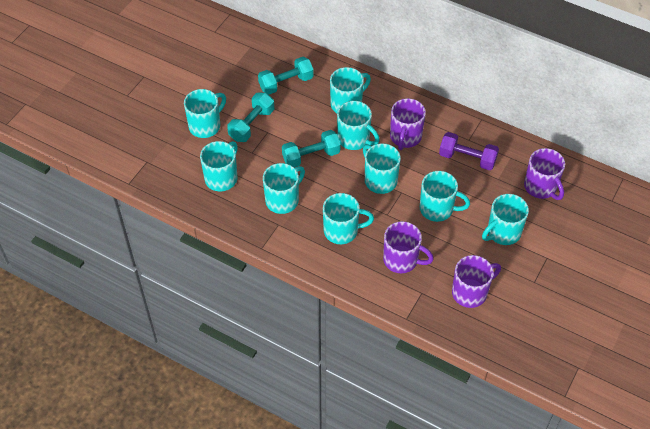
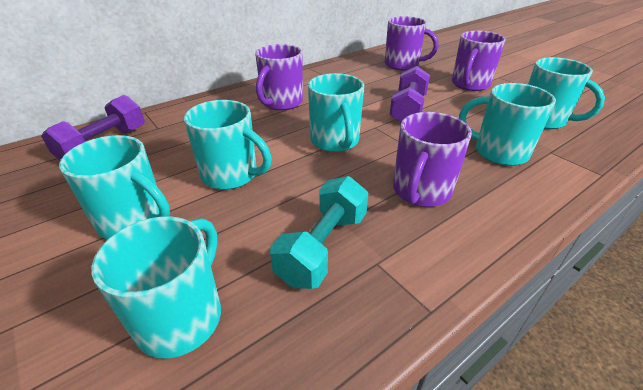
purple dumbbell: 1 -> 2
turquoise dumbbell: 3 -> 1
turquoise mug: 9 -> 6

